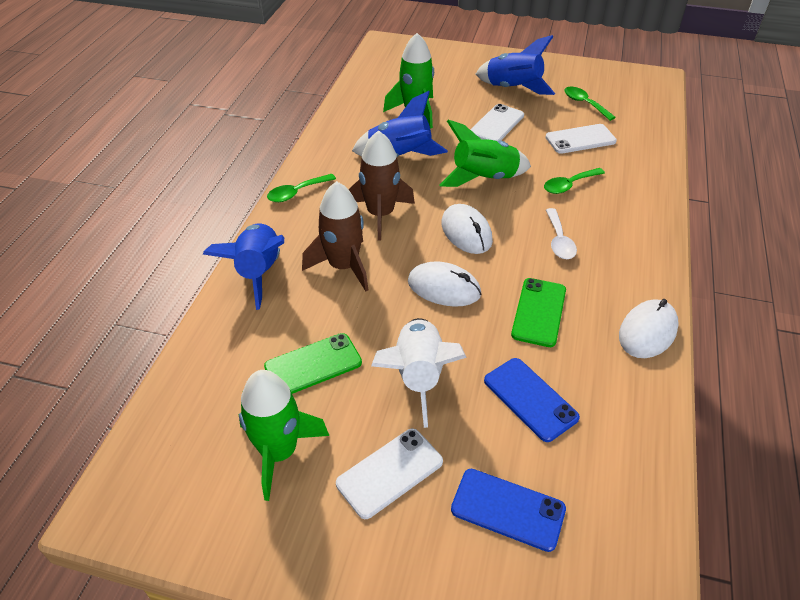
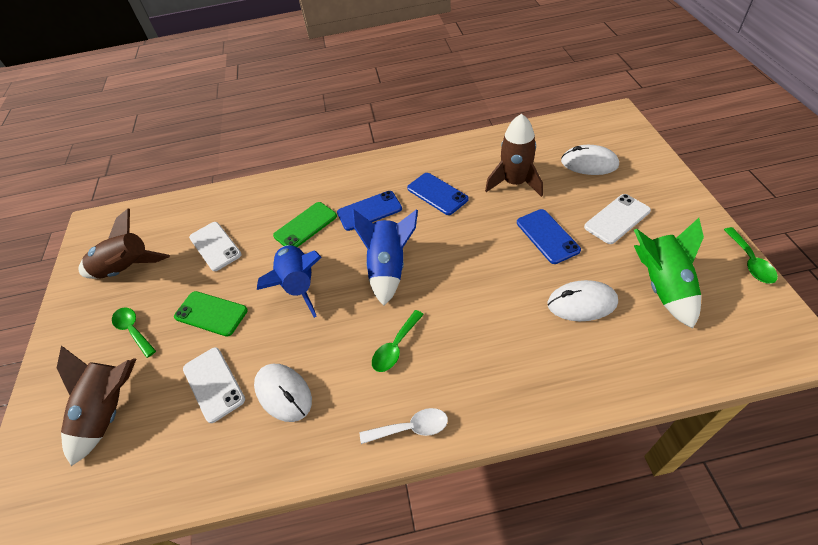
blue phone: 2 -> 3
blue rocket: 3 -> 2
brown rocket: 2 -> 3
green rocket: 3 -> 1
white rocket: 1 -> 0

